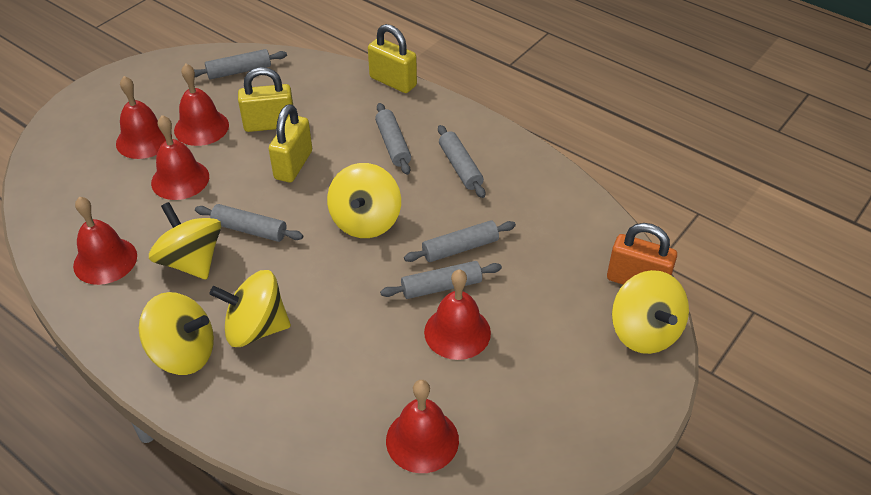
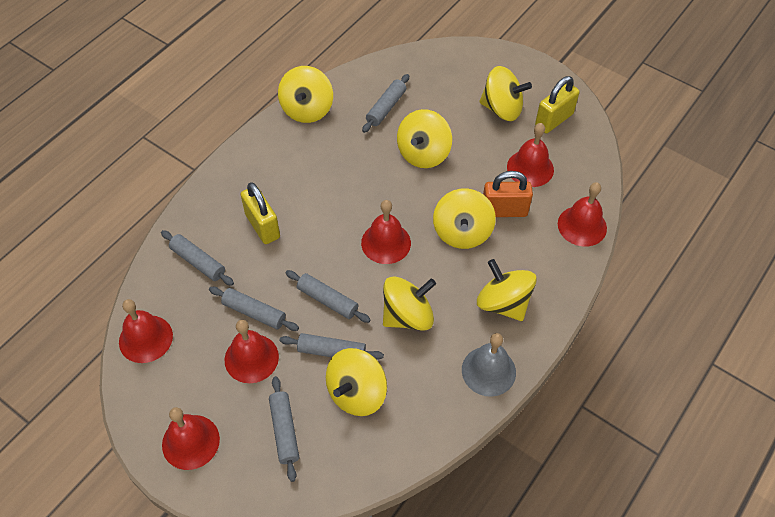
grey bell: 0 -> 1
yellow padlock: 3 -> 2
yellow spinning top: 5 -> 7

